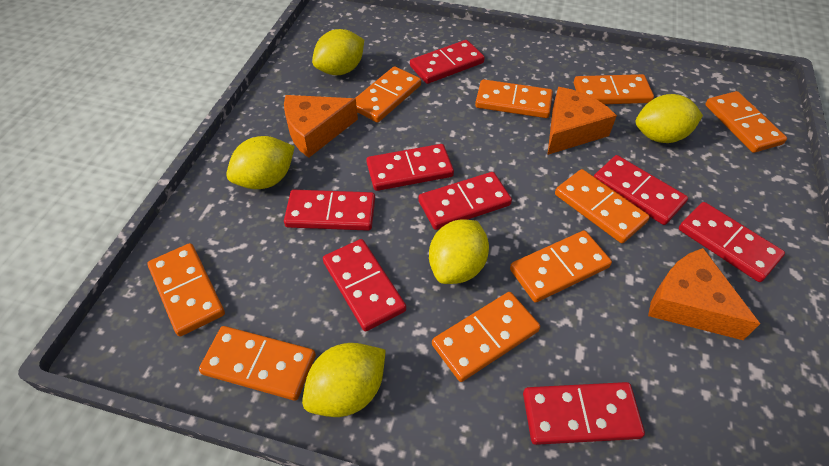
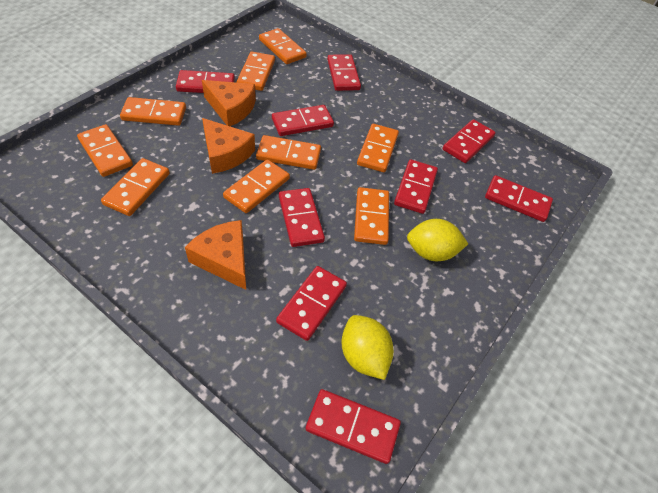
red domino: 8 -> 9
yellow lemon: 5 -> 2

